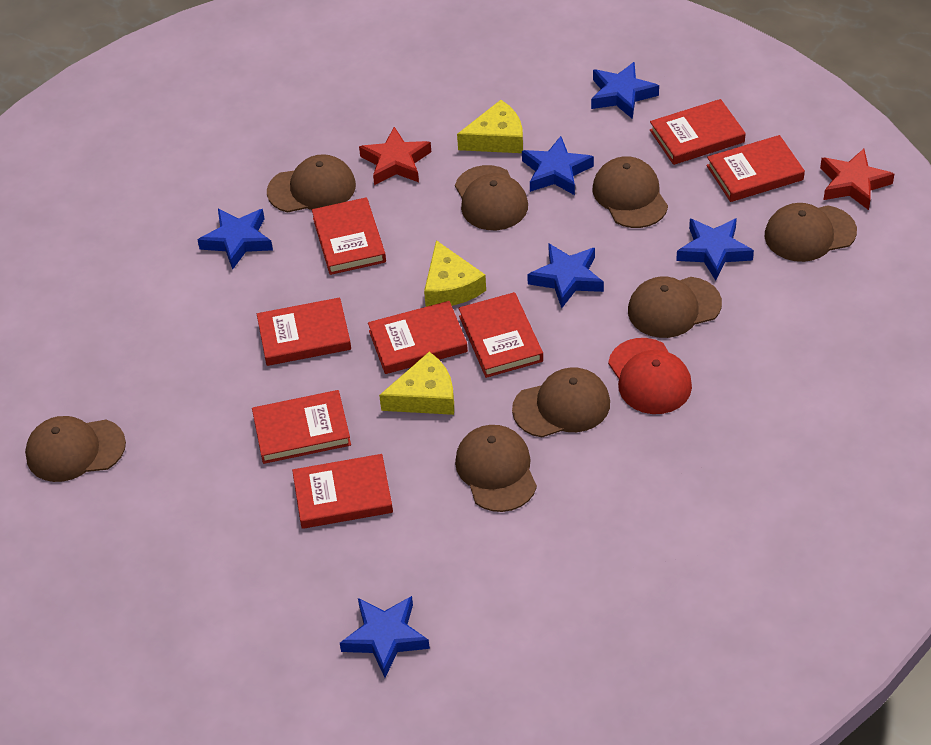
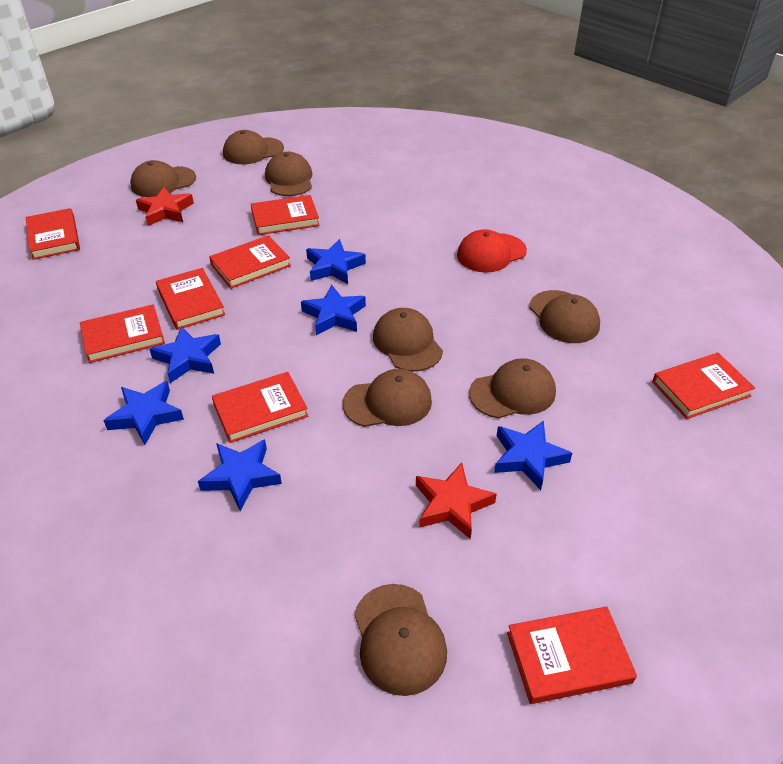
yellow cheese: 3 -> 0

